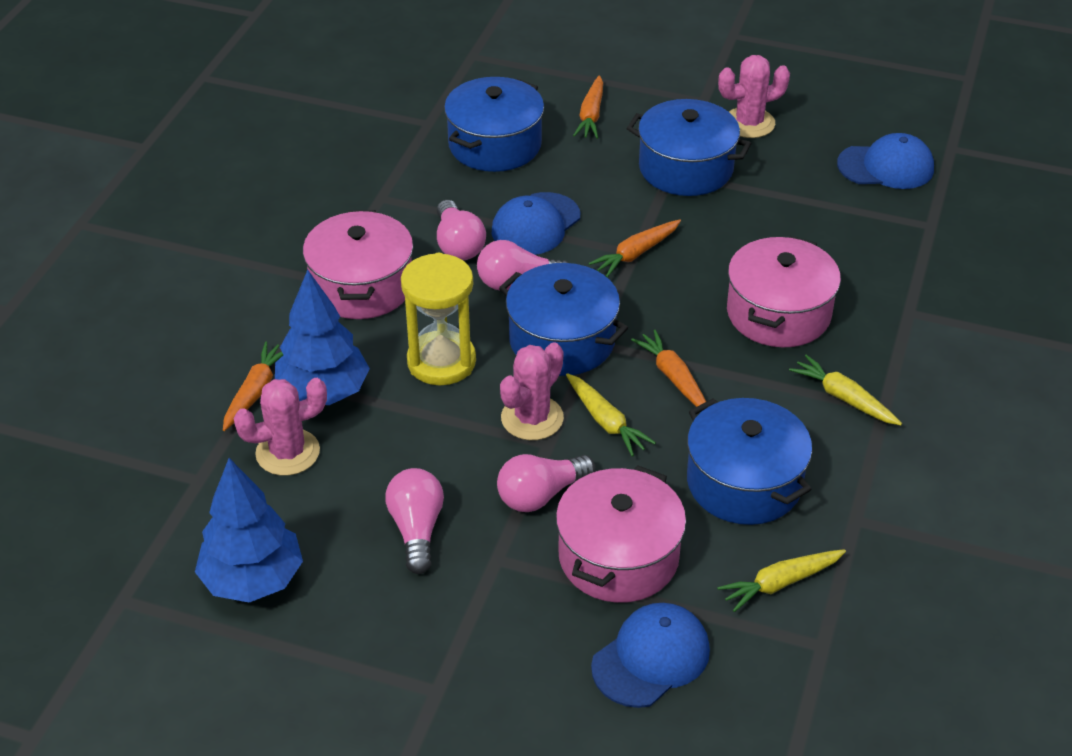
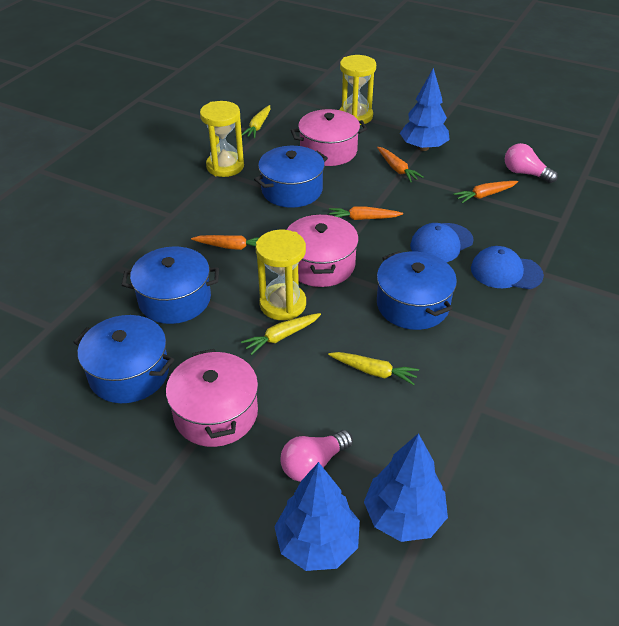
blue cap: 3 -> 2
blue tree: 2 -> 3
pink cactus: 3 -> 0
pink light bulb: 4 -> 2
yellow hourglass: 1 -> 3

